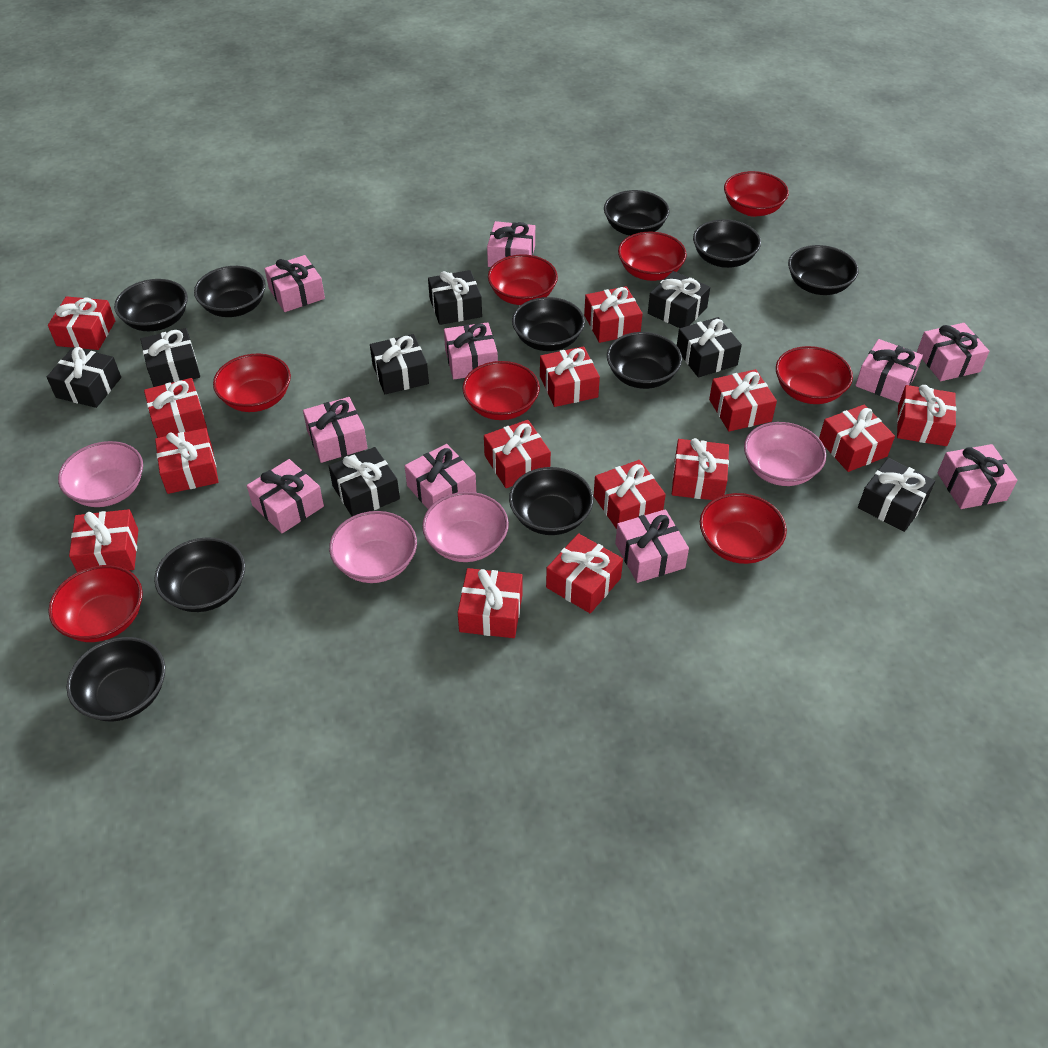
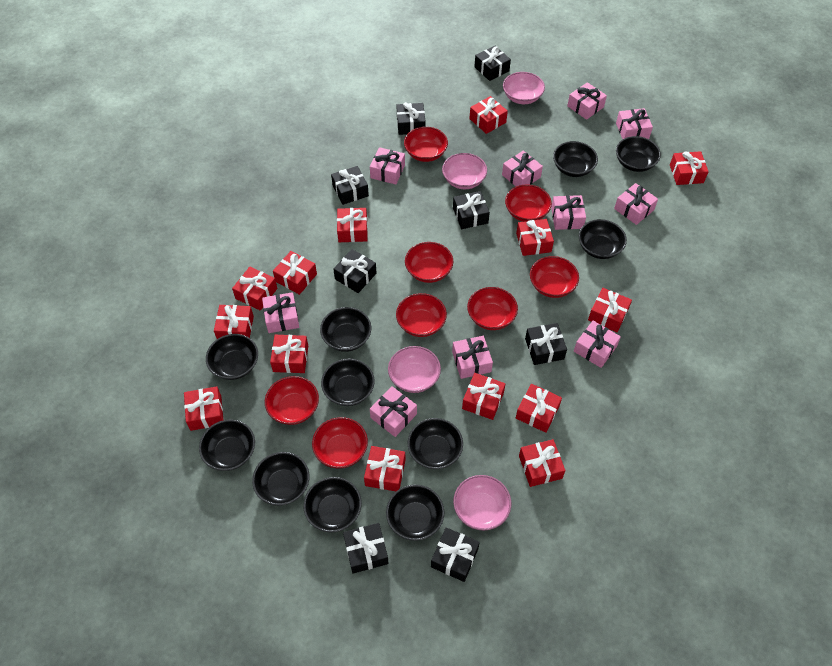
black bowl: 10 -> 11

